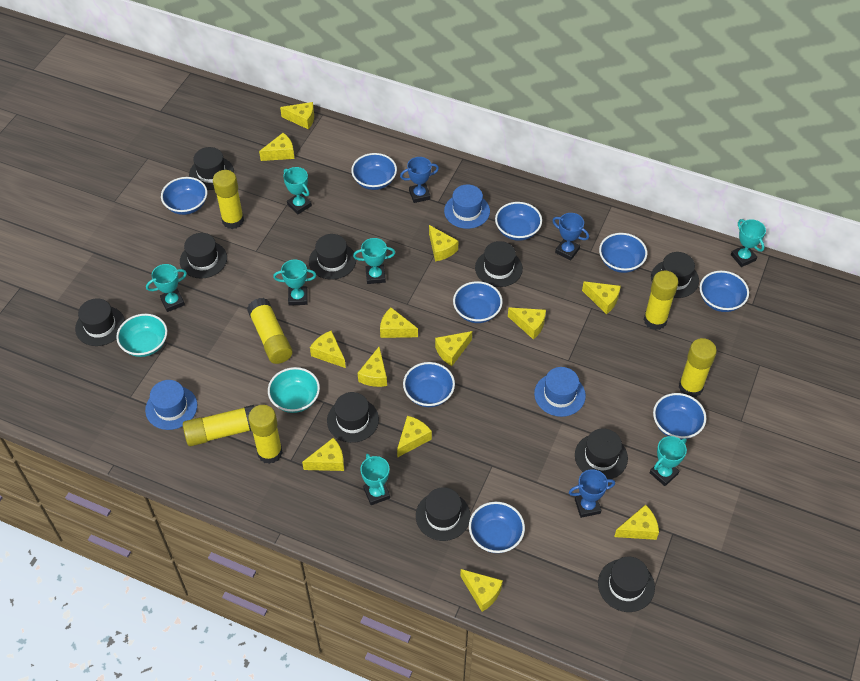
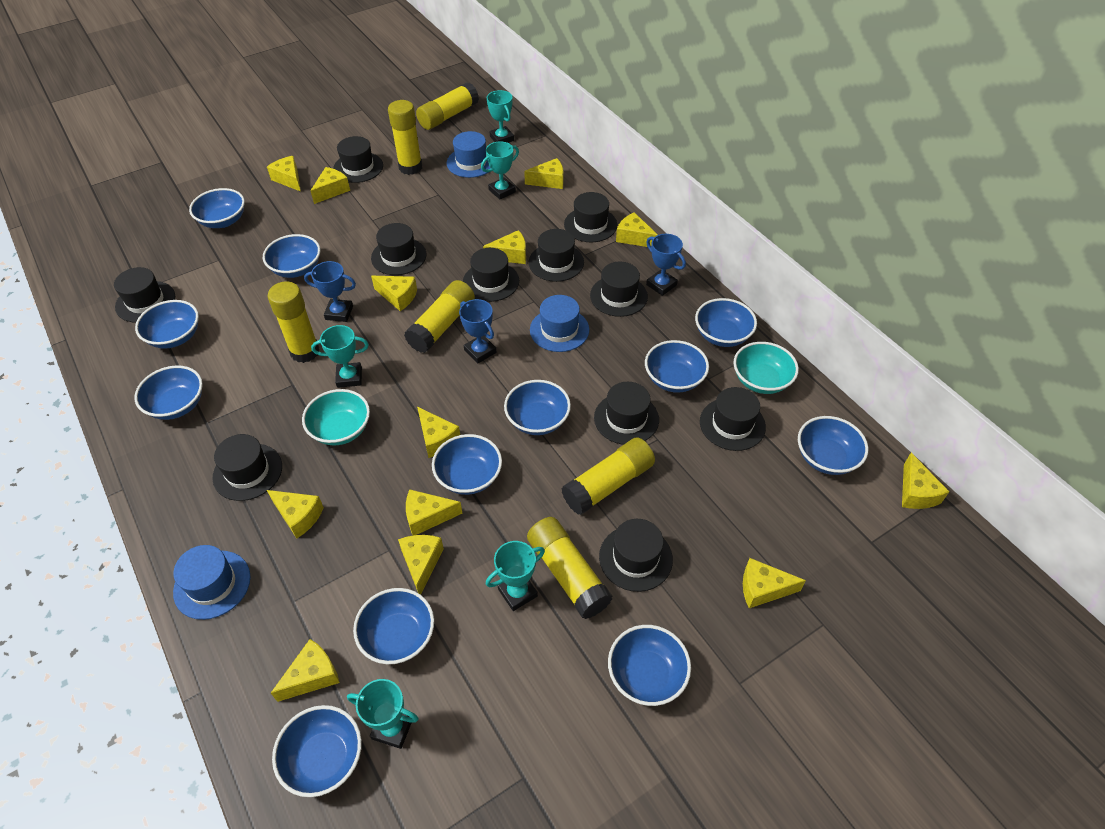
black hat: 10 -> 11
blue bowl: 9 -> 12
turquoise trophy: 7 -> 5

